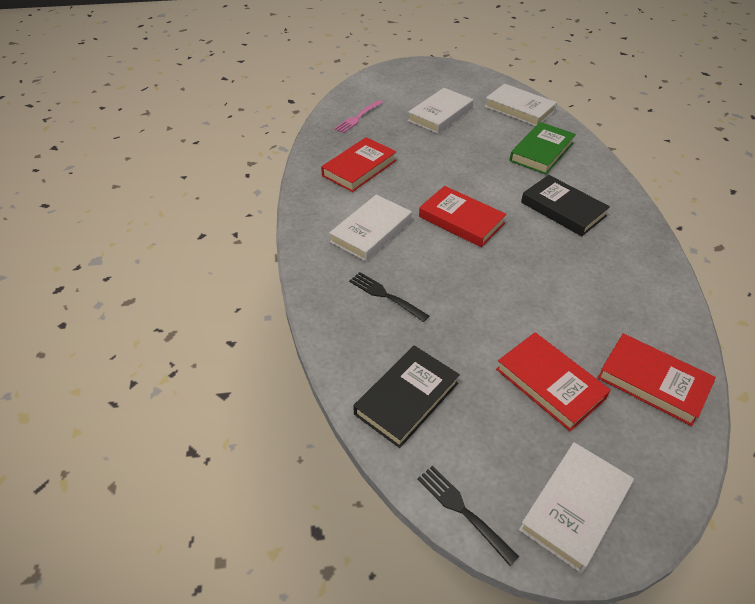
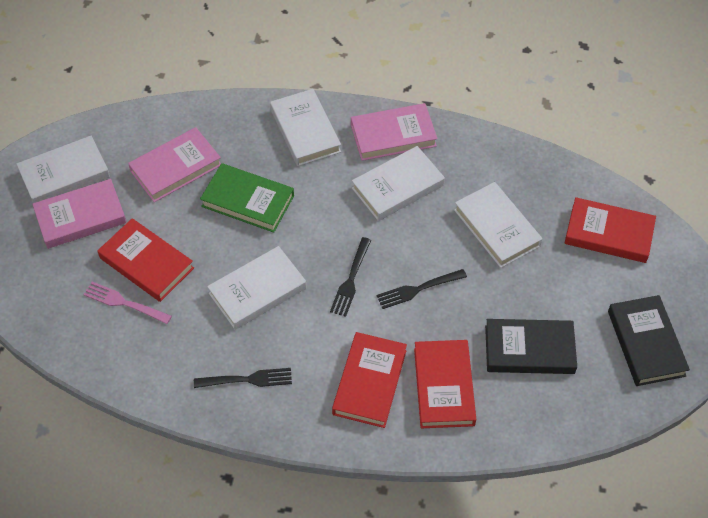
black fork: 2 -> 3
pink book: 0 -> 3
white book: 4 -> 5

